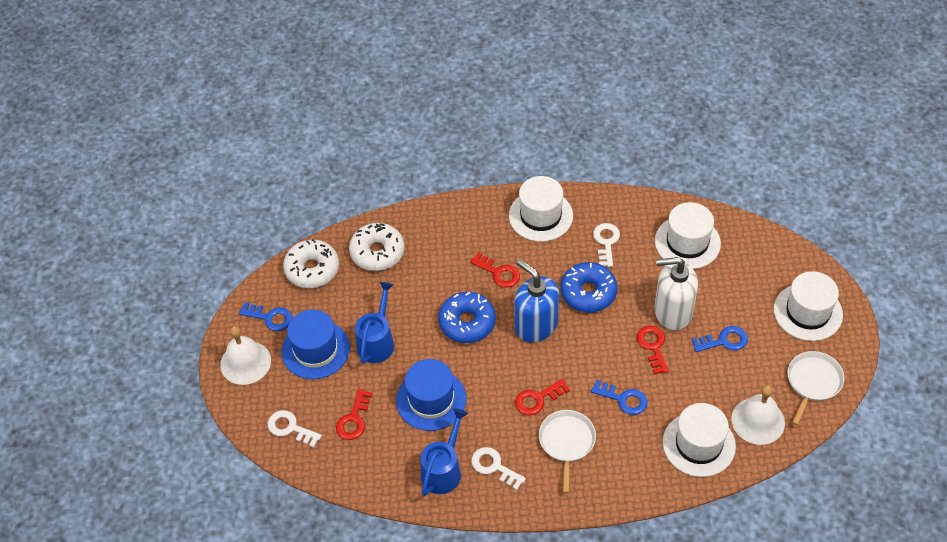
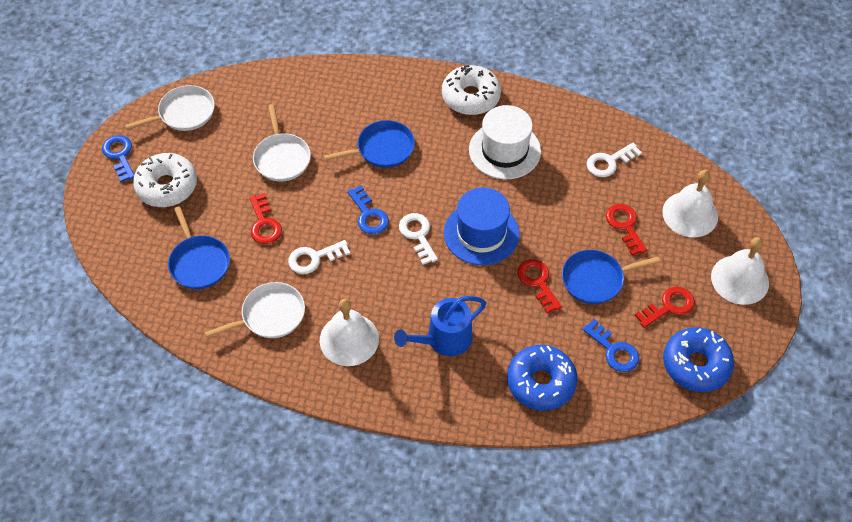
blue hat: 2 -> 1
blue pan: 0 -> 3
blue soap dispenser: 1 -> 0
blue watering can: 2 -> 1
white bell: 2 -> 3
white hat: 4 -> 1
white pan: 2 -> 3
white soap dispenser: 1 -> 0

